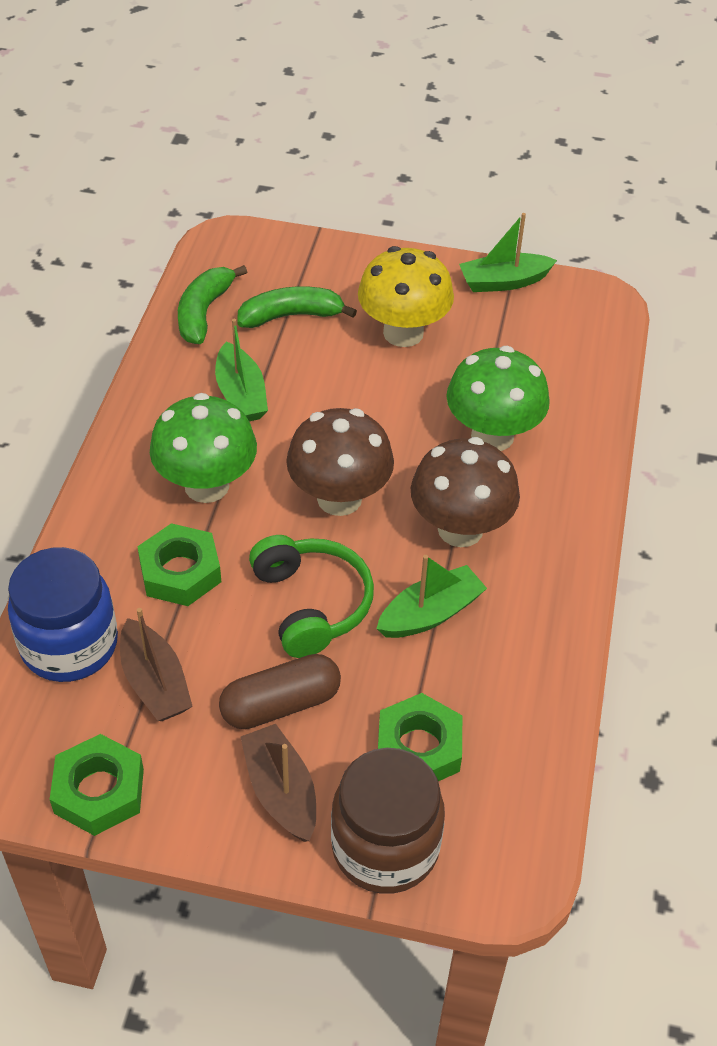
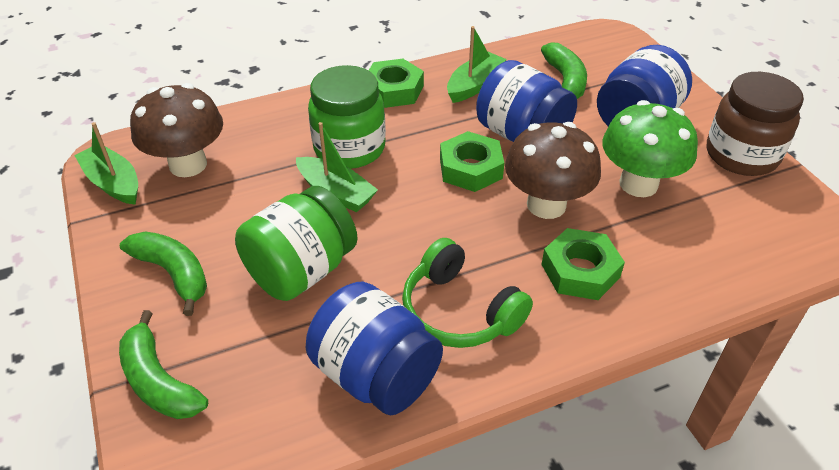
blue jar: 1 -> 3
brown boat: 2 -> 0
brown capsule: 1 -> 0
green banana: 2 -> 3
green jar: 0 -> 2
green mushroom: 2 -> 1
yellow mushroom: 1 -> 0

